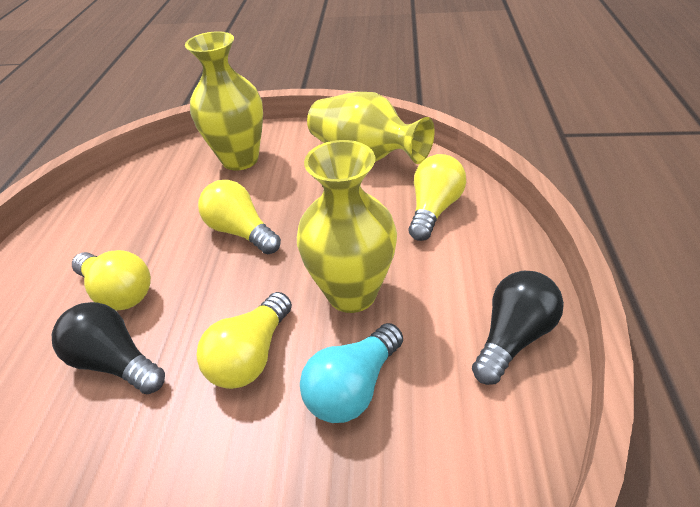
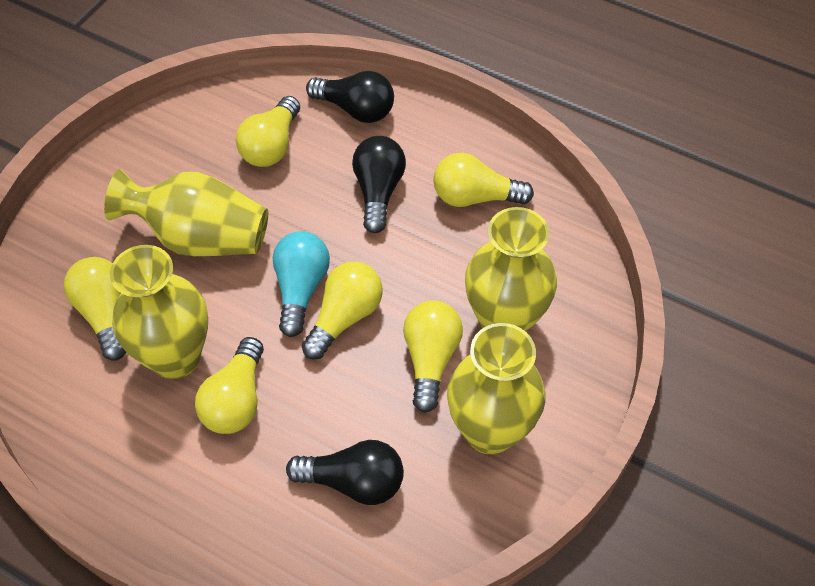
black light bulb: 2 -> 3
yellow light bulb: 4 -> 6
yellow vase: 3 -> 4

